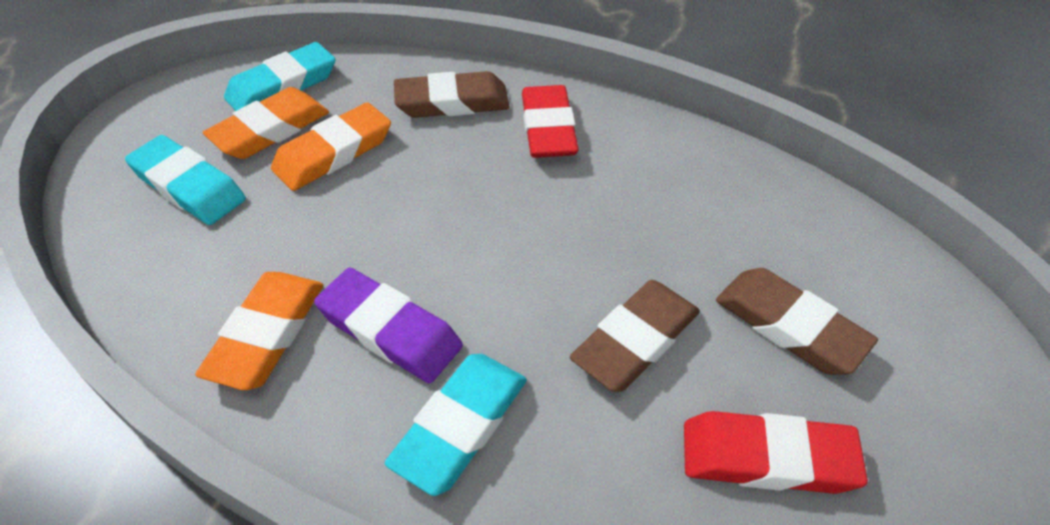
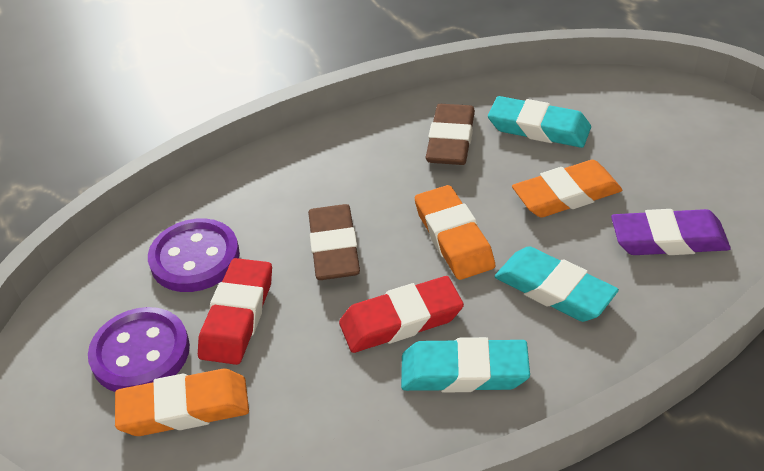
brown eraser: 3 -> 2
purple button: 0 -> 2

